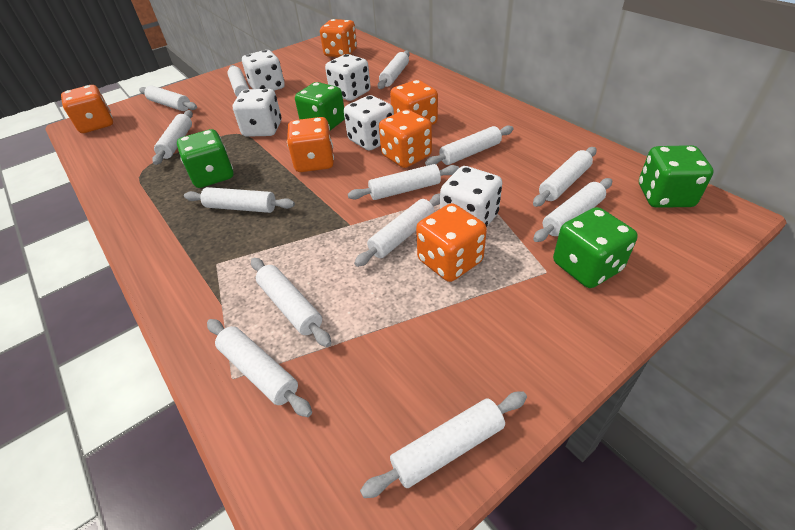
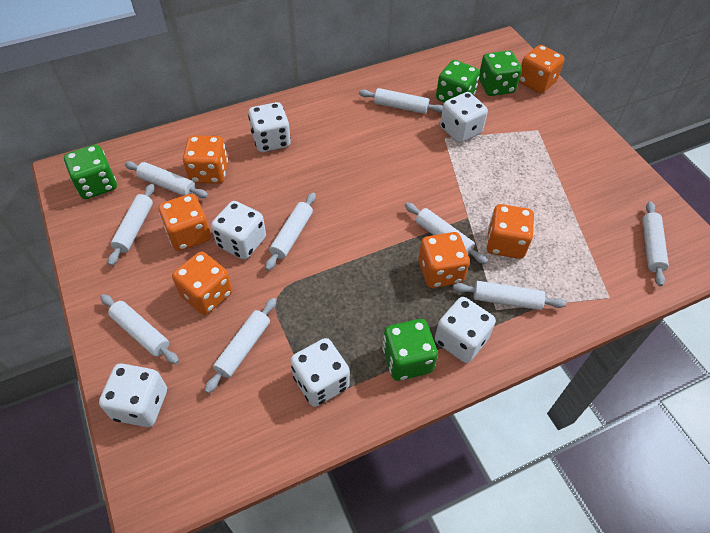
white dice: 5 -> 6
white rolling pin: 13 -> 9

